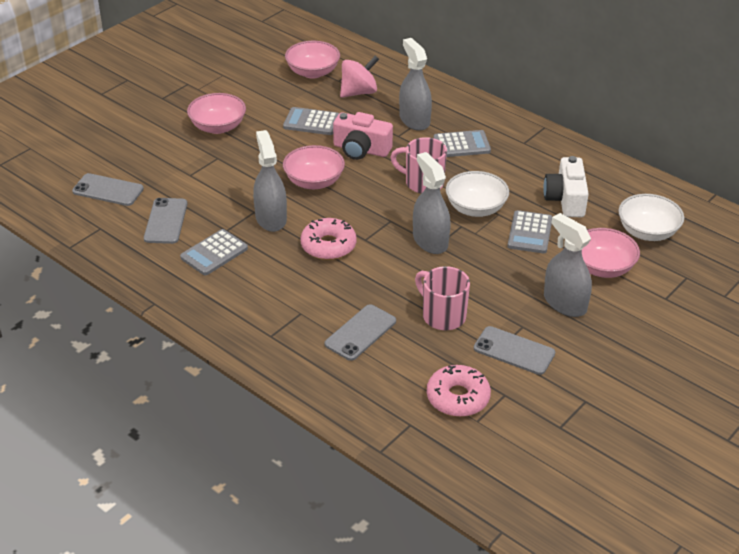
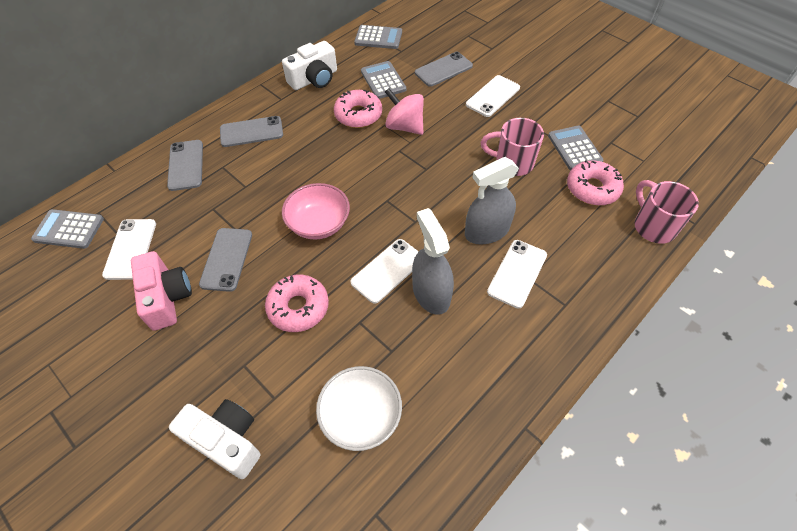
grey spray bottle: 4 -> 2
pink bowl: 4 -> 1
pink donut: 2 -> 3
white bowl: 2 -> 1
white camera: 1 -> 2
white phone: 0 -> 4

